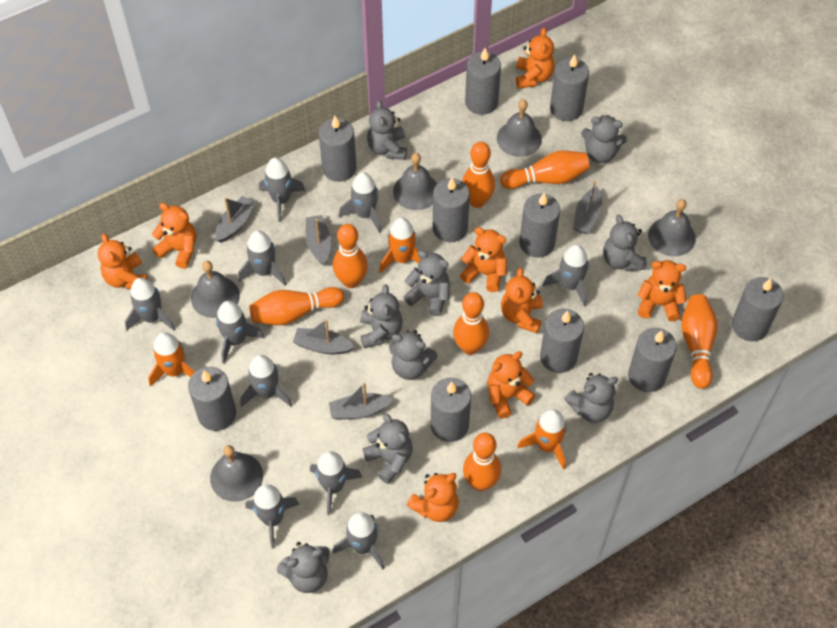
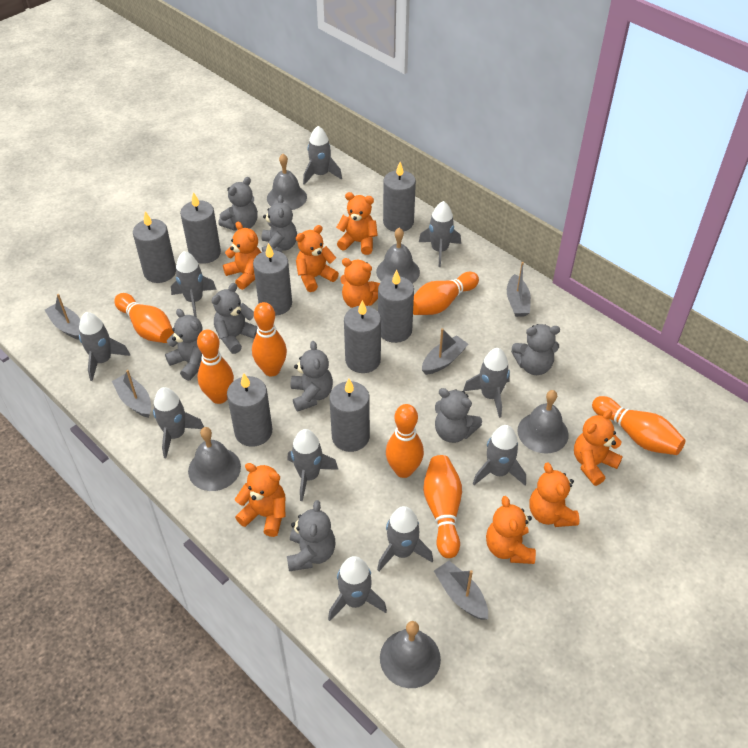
grey candle: 10 -> 8
grey teddy bear: 9 -> 8
orange rocket: 3 -> 0

